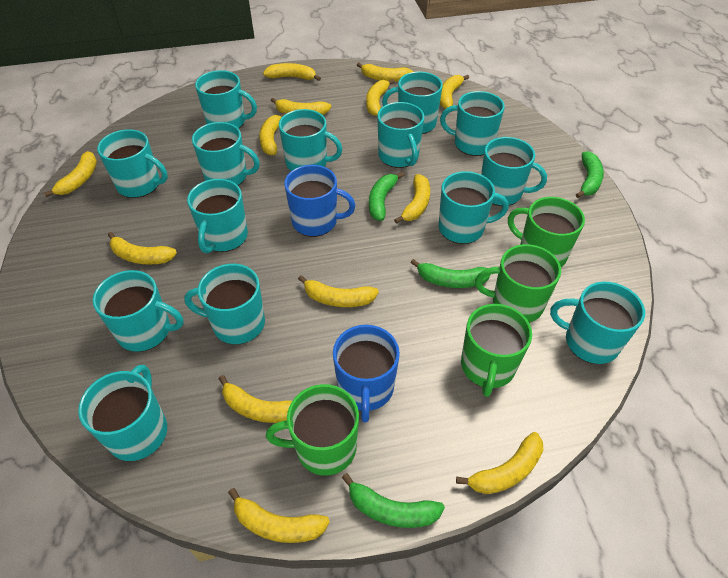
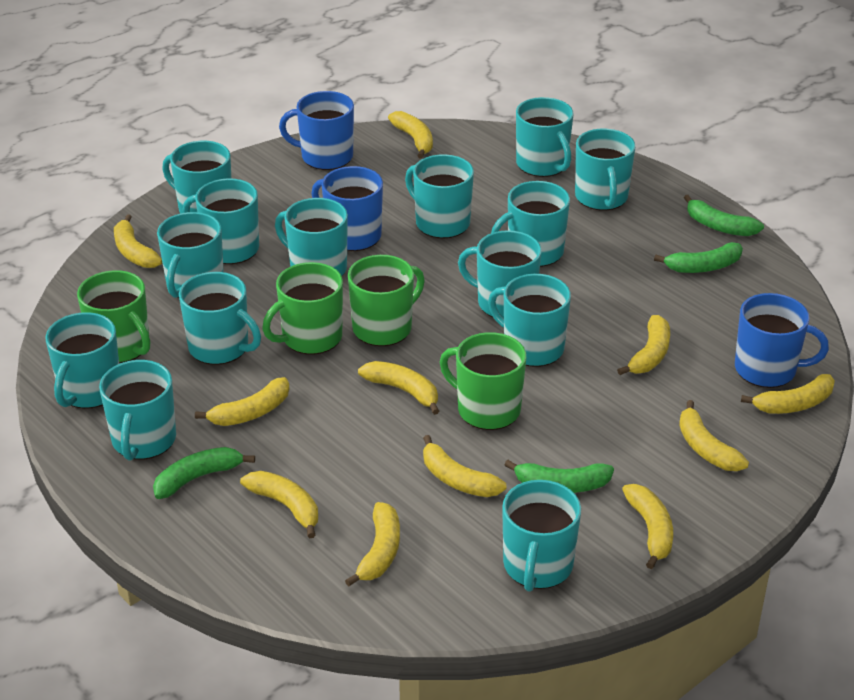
blue mug: 2 -> 3
yellow banana: 13 -> 11

